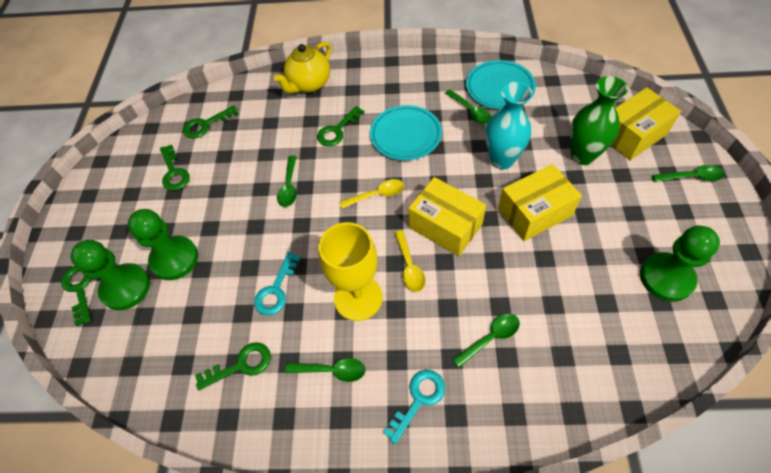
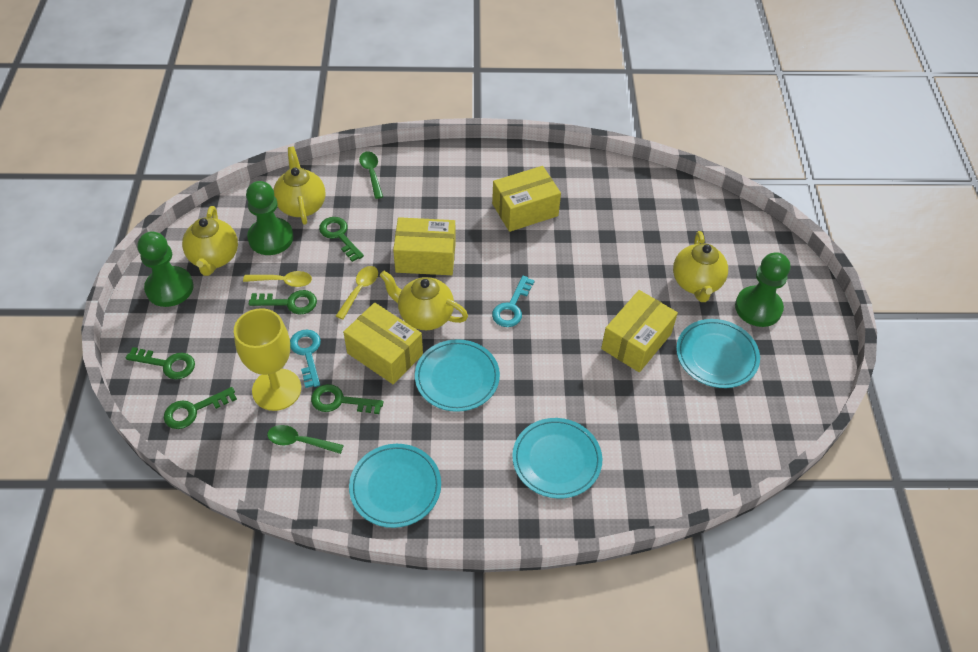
green spoon: 5 -> 2
green vase: 1 -> 0
turquoise plate: 2 -> 4
turquoise vase: 1 -> 0
yellow box: 3 -> 4
yellow teapot: 1 -> 4

